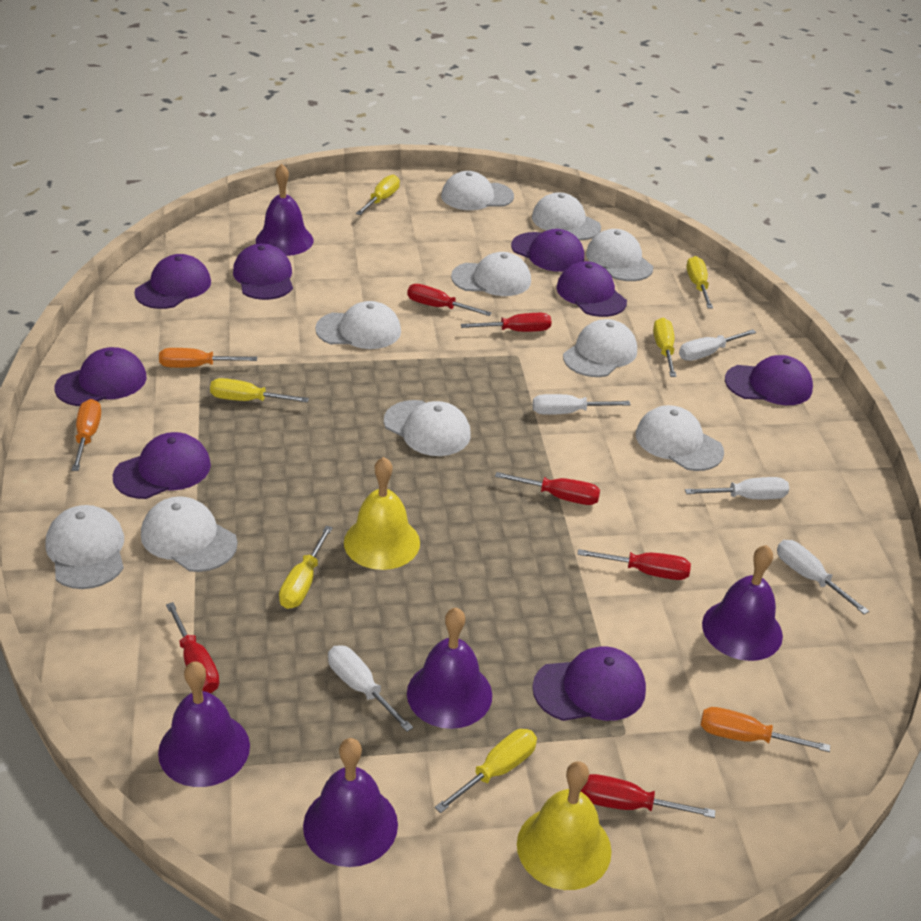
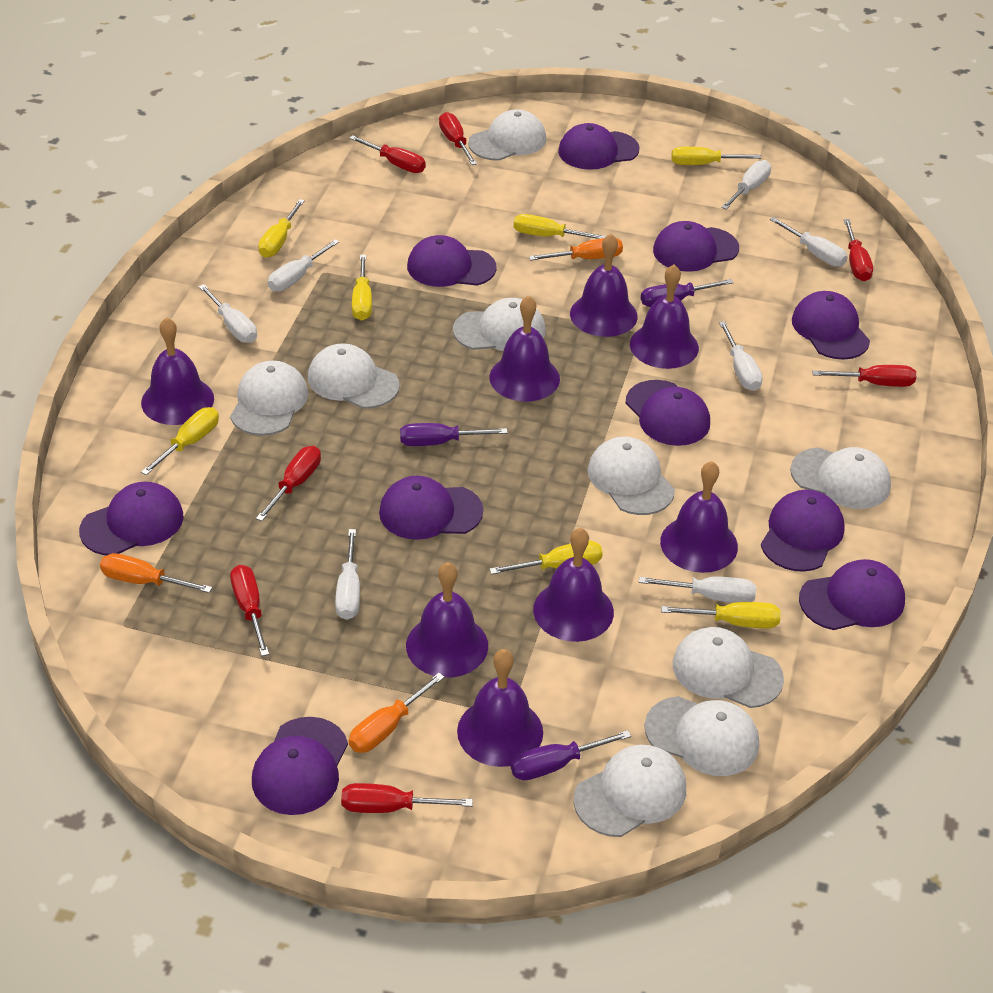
purple bell: 5 -> 8
purple cap: 8 -> 10
purple screwdriver: 0 -> 3
red screwdriver: 6 -> 7
white cap: 10 -> 9
white screwdriver: 5 -> 7
yellow bell: 2 -> 0
yellow screwdriver: 6 -> 7

